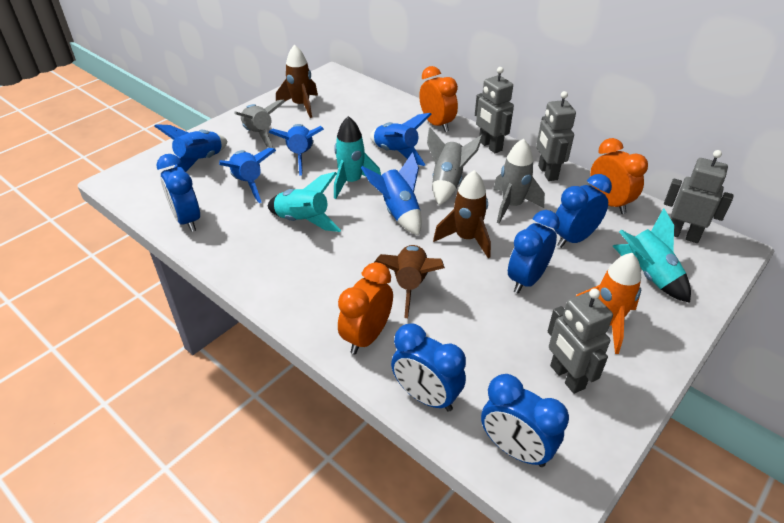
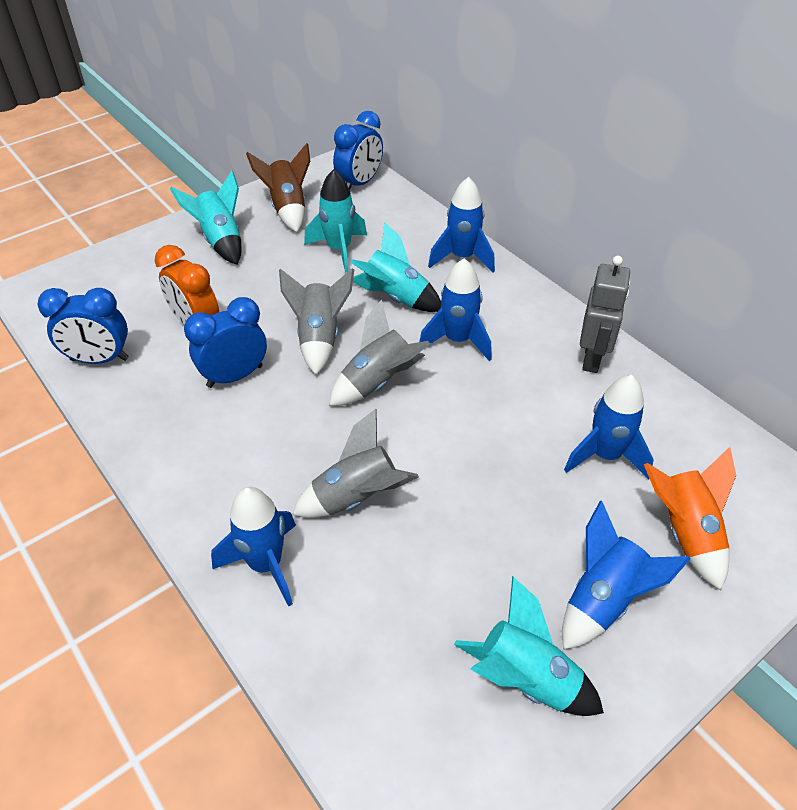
blue clock: 5 -> 3
brown rocket: 3 -> 1
grey robot: 4 -> 1
orange clock: 3 -> 1
turquoise rocket: 3 -> 4

